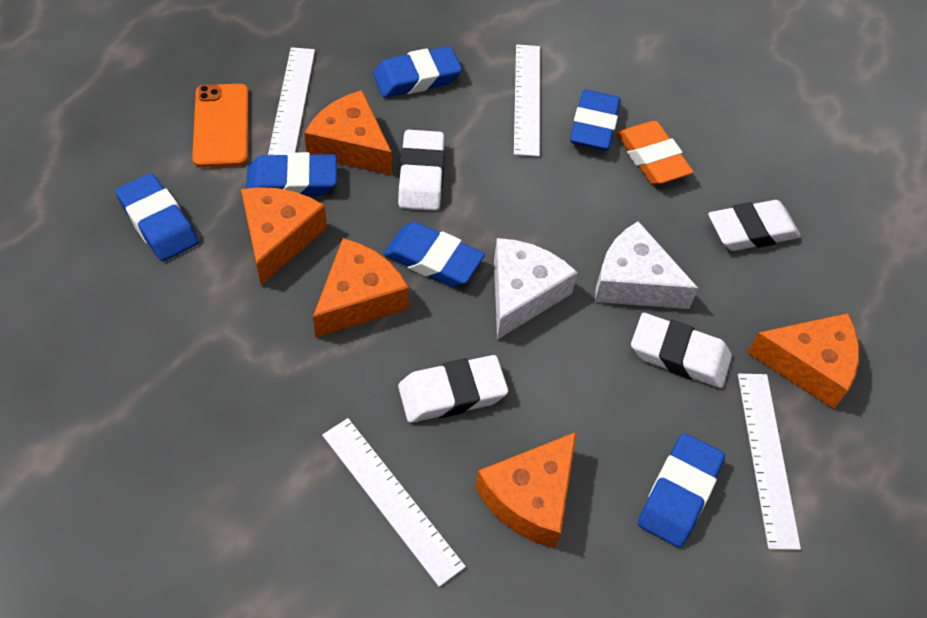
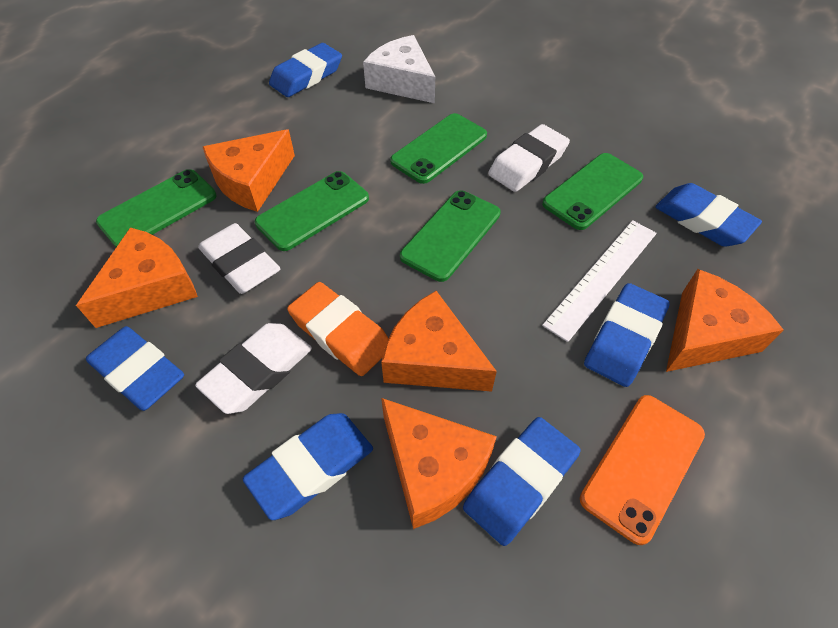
green phone: 0 -> 5
white cheese: 2 -> 1
white eraser: 4 -> 3
white ruler: 4 -> 1

